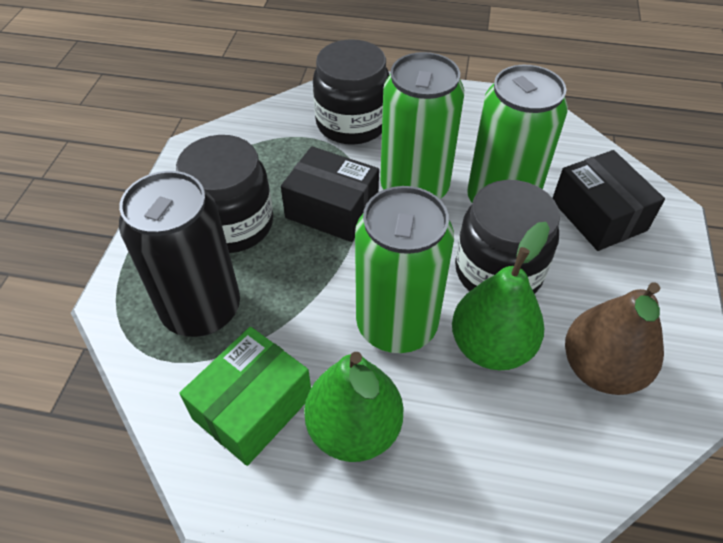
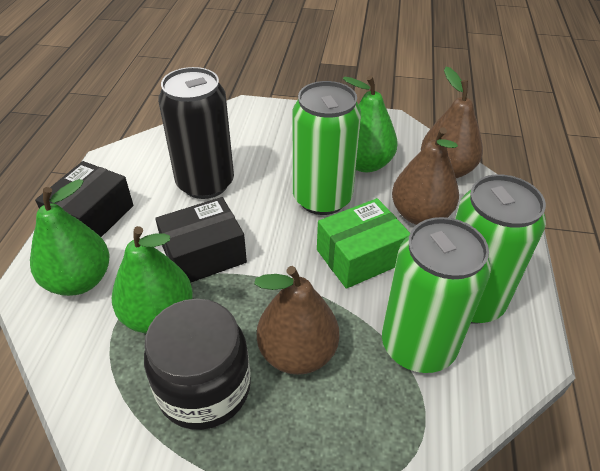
black jar: 3 -> 1
brown pear: 1 -> 3
green pear: 2 -> 3

